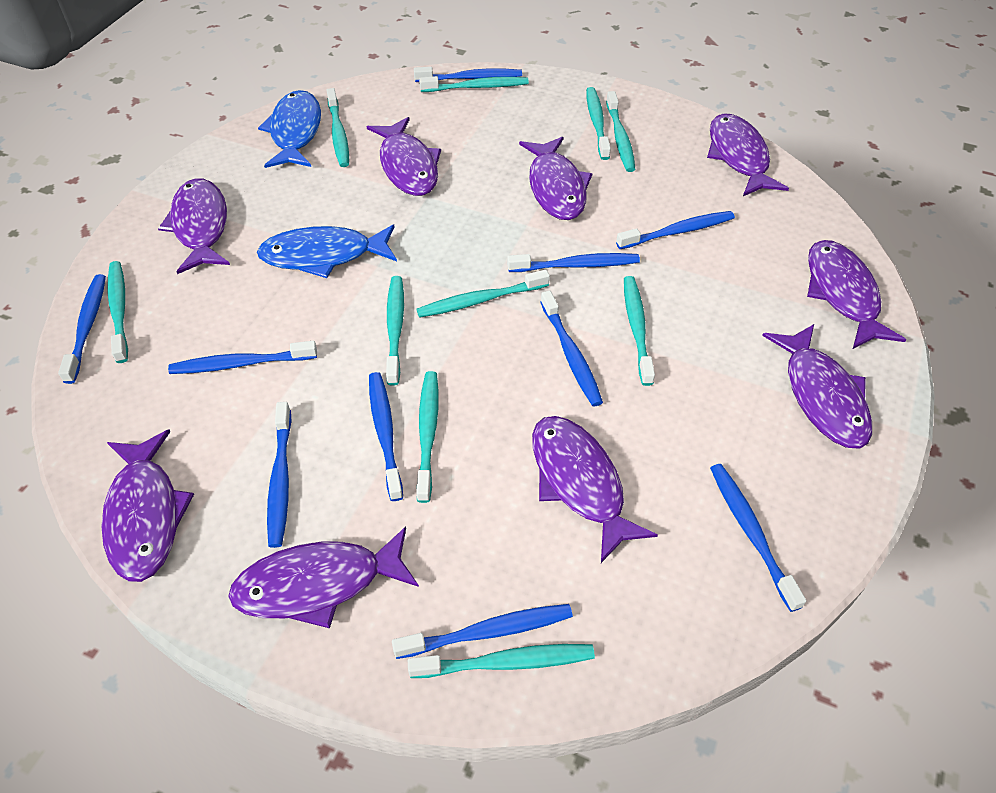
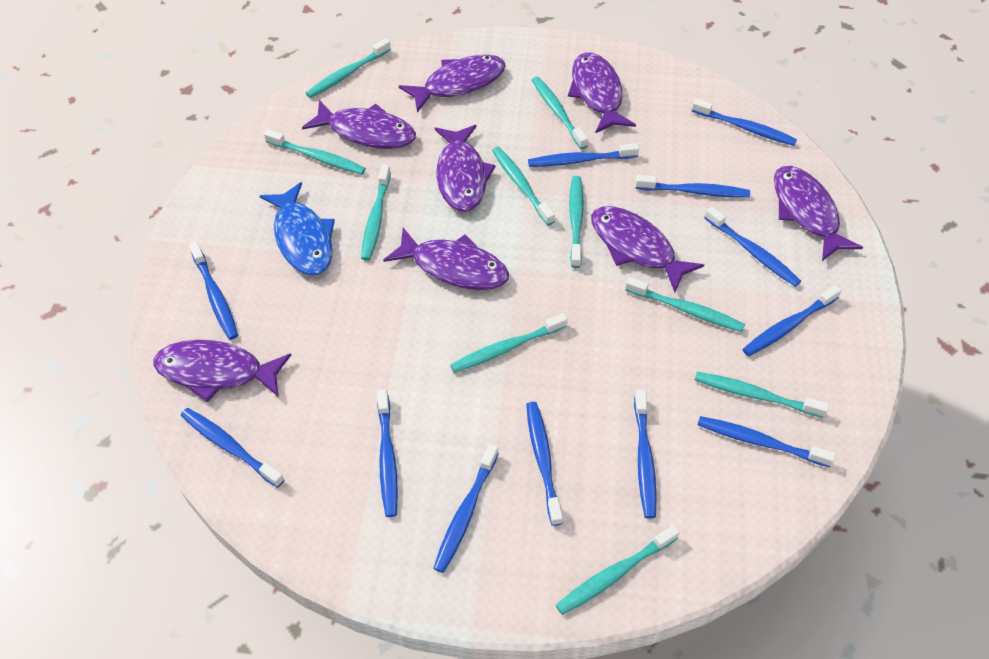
blue fish: 2 -> 1
blue toothbrush: 10 -> 12
purple fish: 9 -> 8

